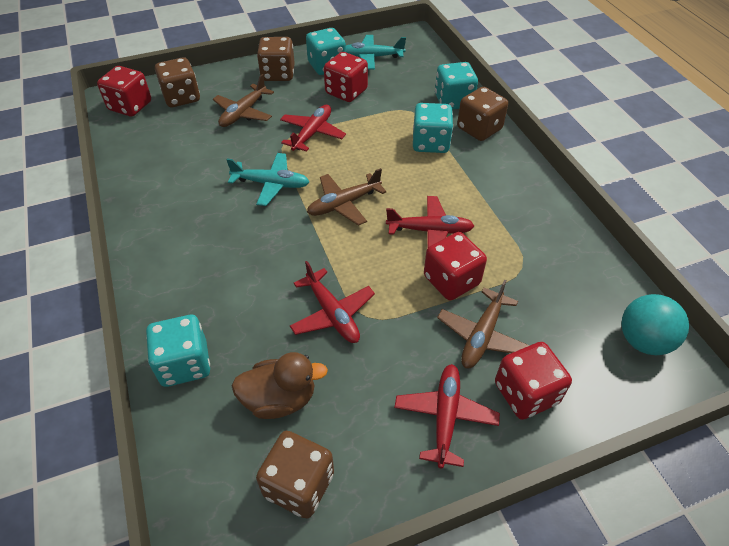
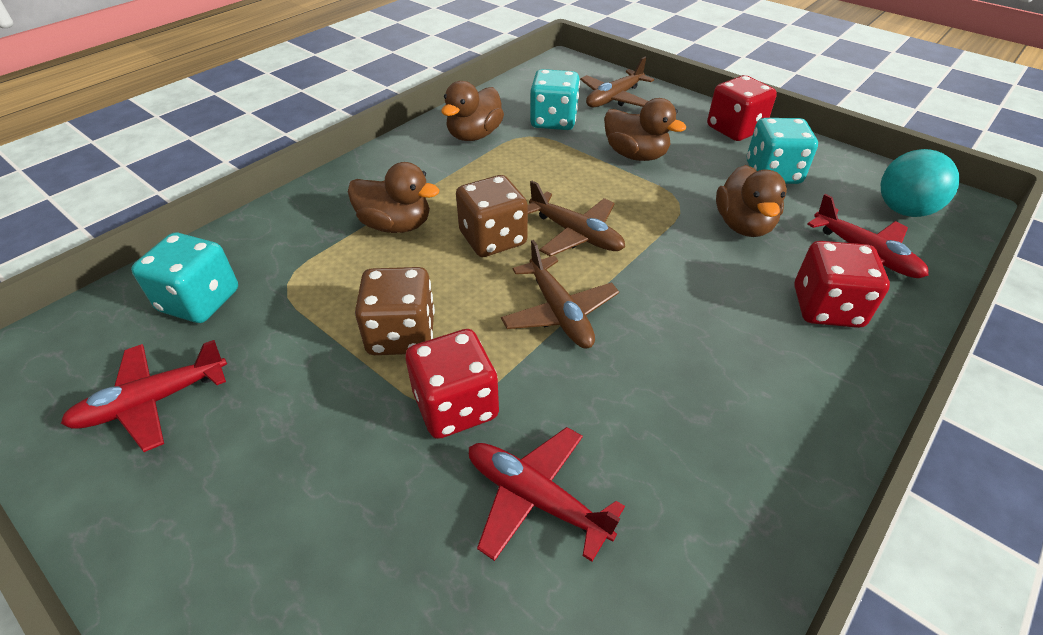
brown dice: 4 -> 2
brown duck: 1 -> 4
red dice: 4 -> 3
red plane: 4 -> 3
turquoise dice: 4 -> 3
turquoise plane: 2 -> 0

